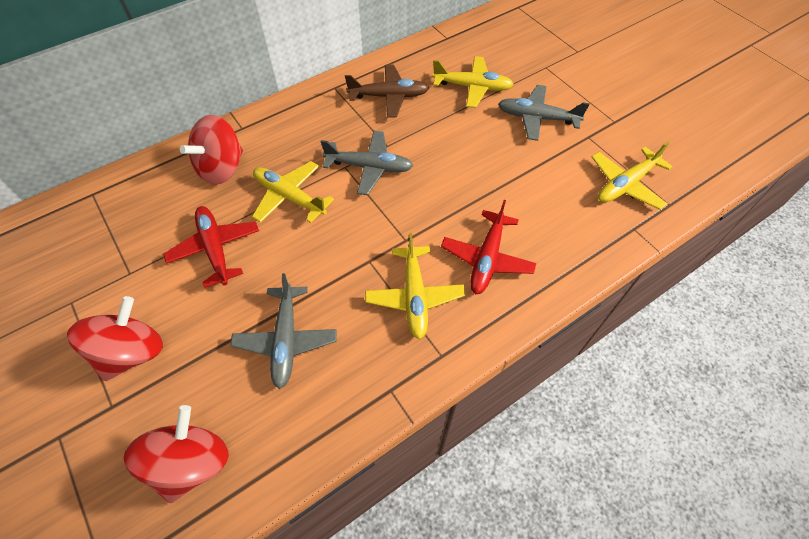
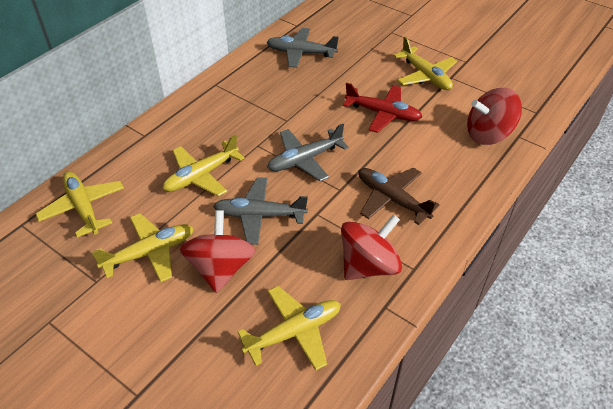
red plane: 2 -> 1
yellow plane: 4 -> 5

